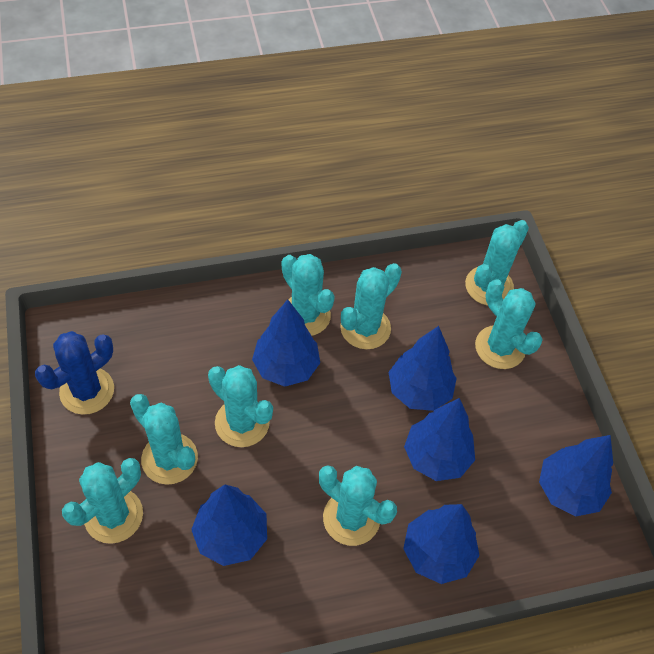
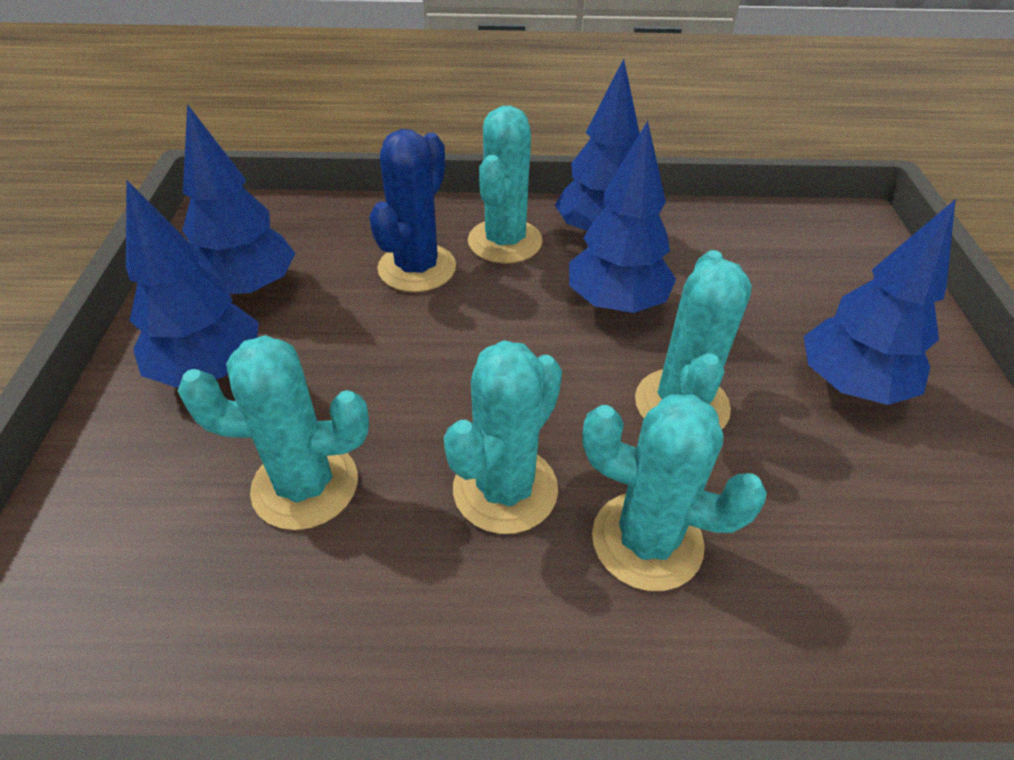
blue tree: 6 -> 5
turquoise cactus: 8 -> 5

